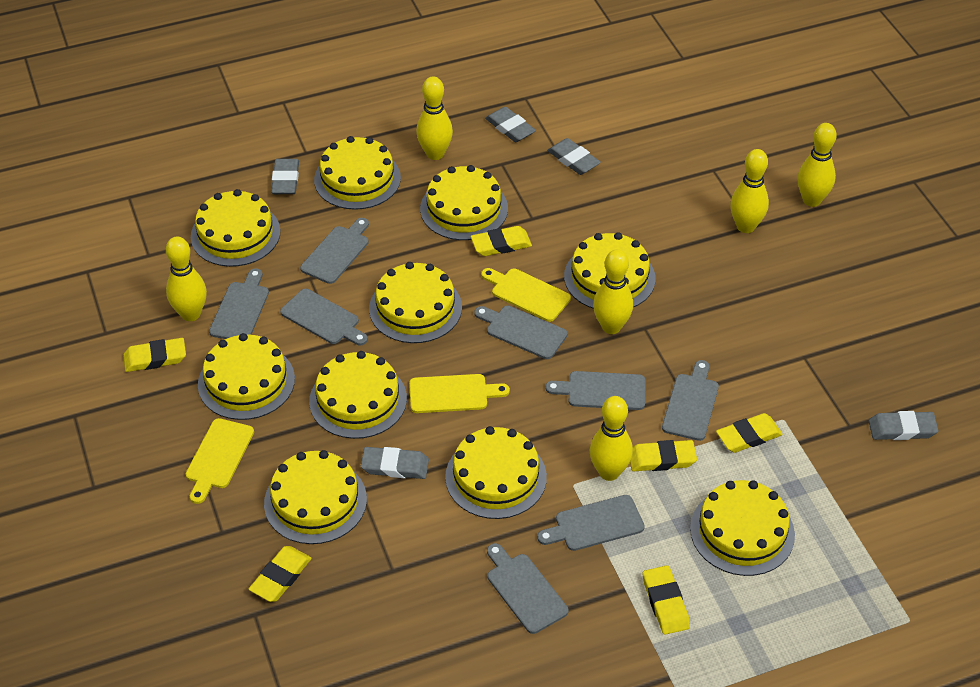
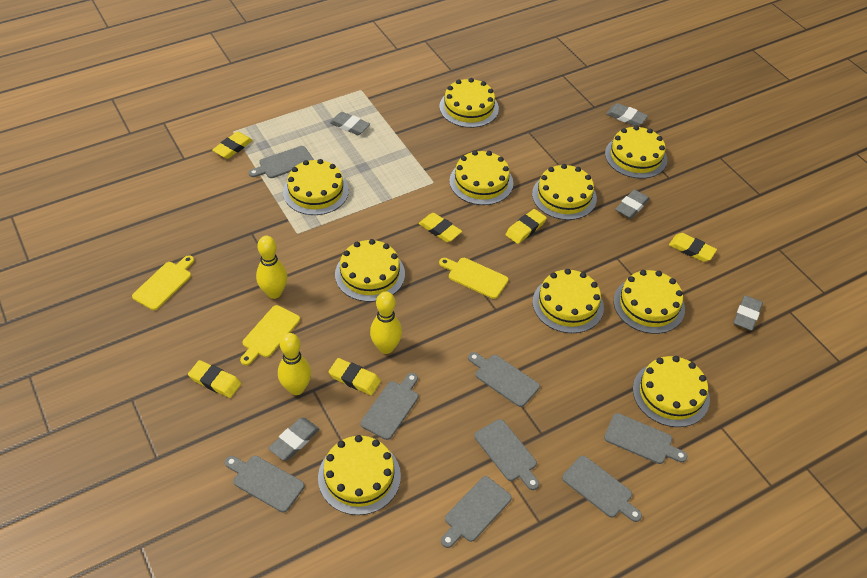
yellow bowling pin: 6 -> 3

